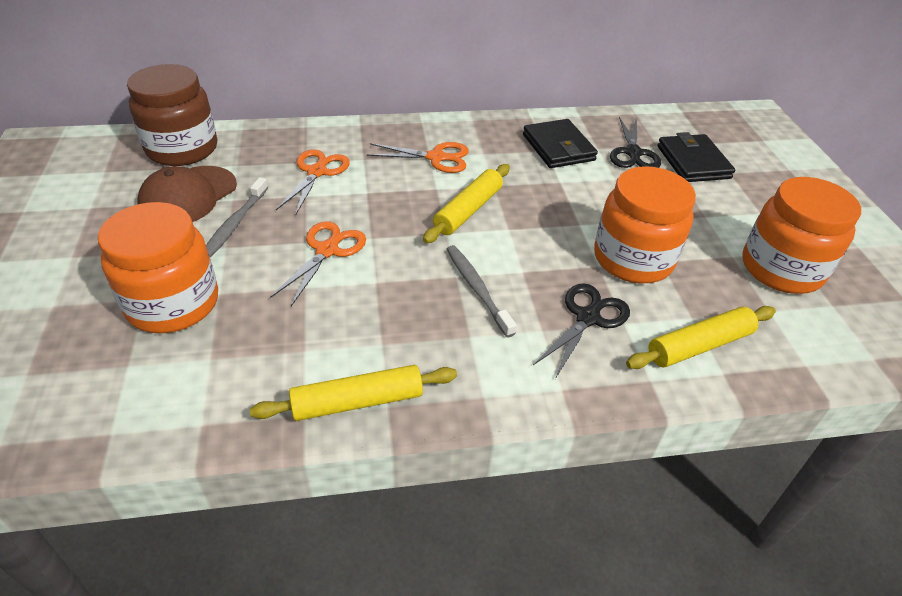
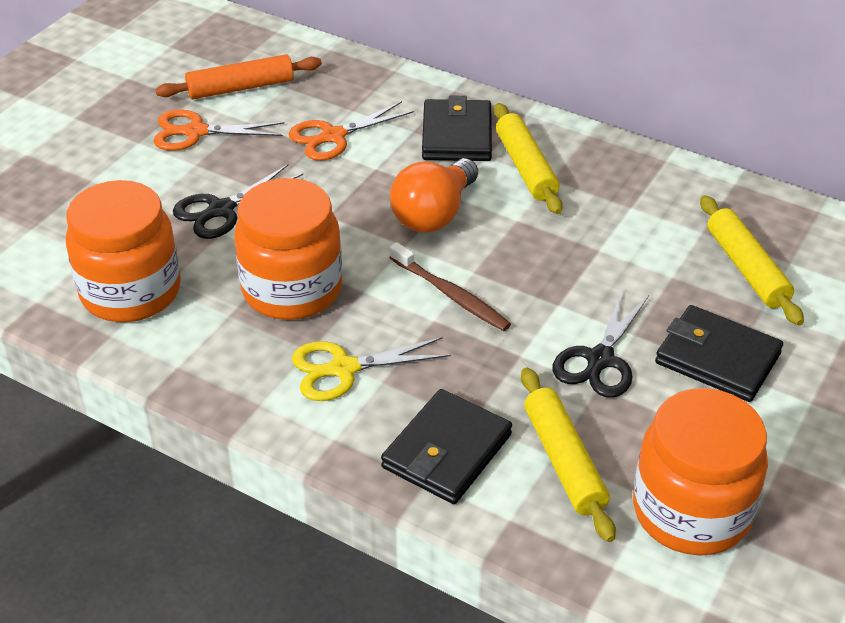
black wallet: 2 -> 3
brown cap: 1 -> 0
brown jar: 1 -> 0
brown toothbrush: 0 -> 1
grey toothbrush: 2 -> 0
orange light bulb: 0 -> 1
orange rolling pin: 0 -> 1
orange scissors: 3 -> 2
yellow scissors: 0 -> 1

